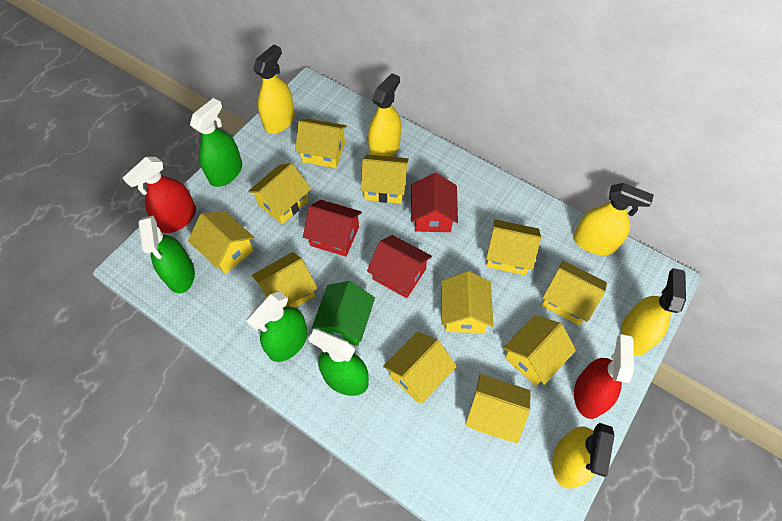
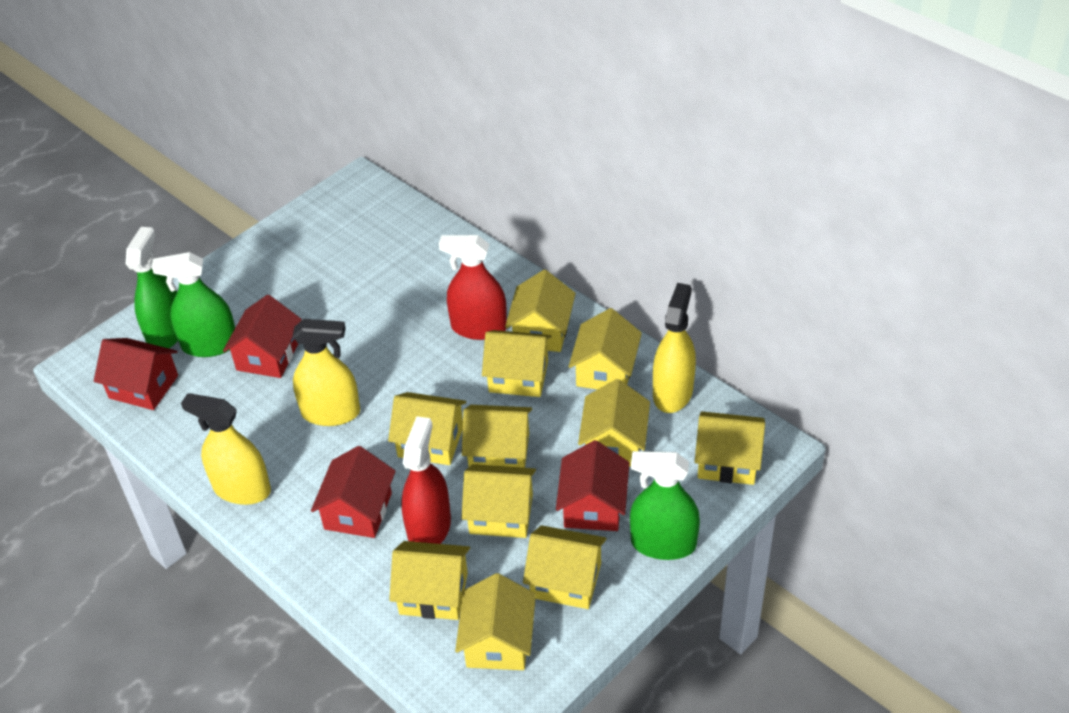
green house: 1 -> 0
green spray bottle: 4 -> 3
red house: 3 -> 4
yellow spray bottle: 5 -> 3

